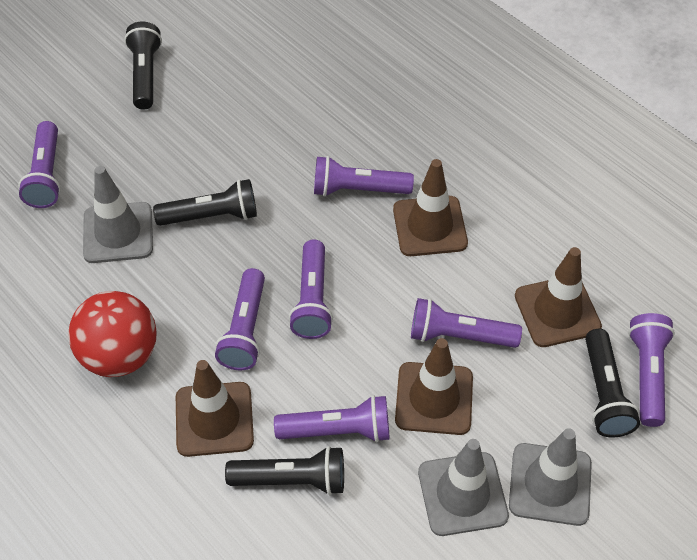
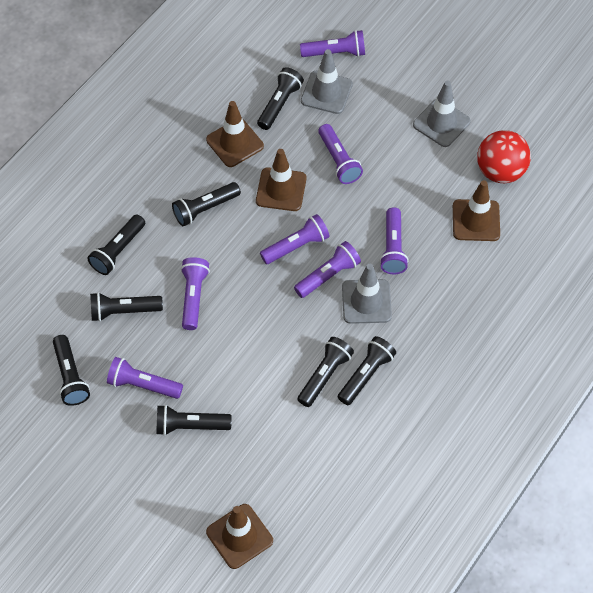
black flashlight: 4 -> 8

